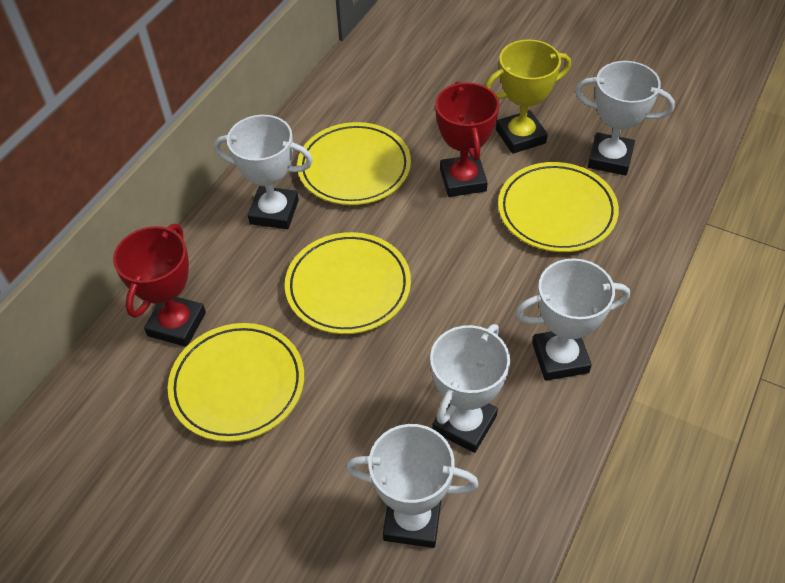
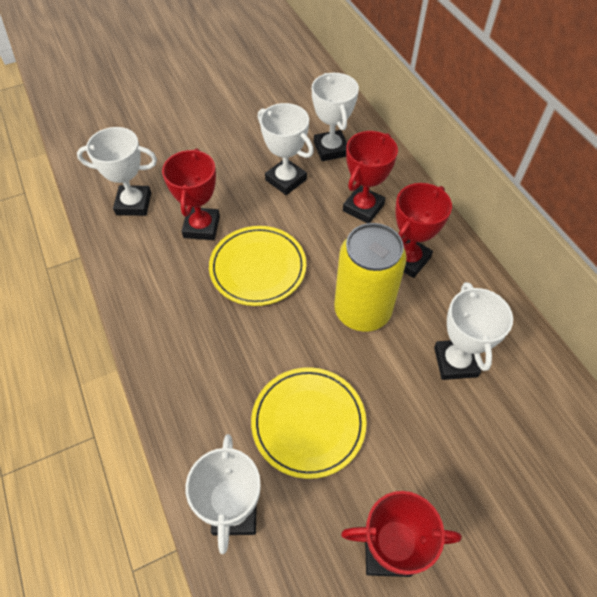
red trophy: 2 -> 4
yellow can: 0 -> 1
yellow plate: 4 -> 2
yellow trophy: 1 -> 0

